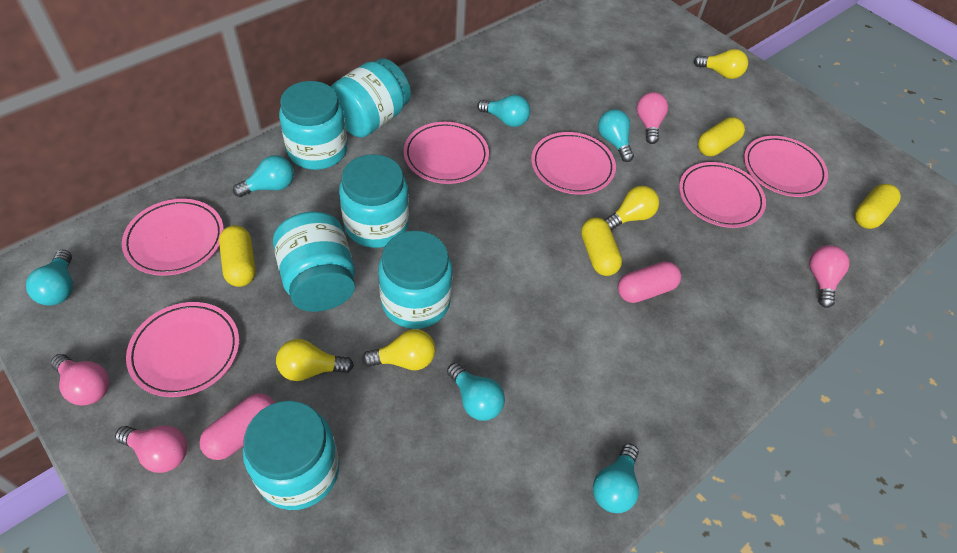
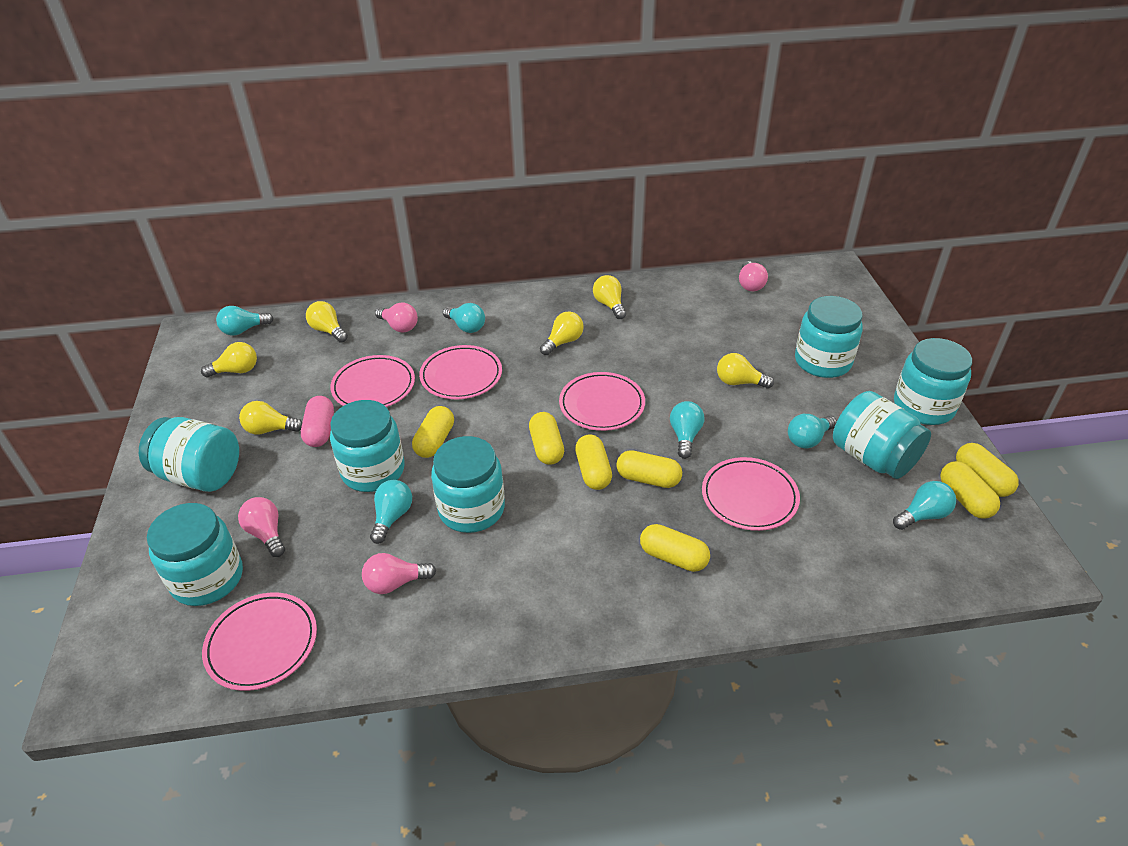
pink capsule: 2 -> 1
pink plate: 6 -> 5
turquoise jar: 6 -> 7
yellow capsule: 4 -> 7
yellow light bulb: 4 -> 6

